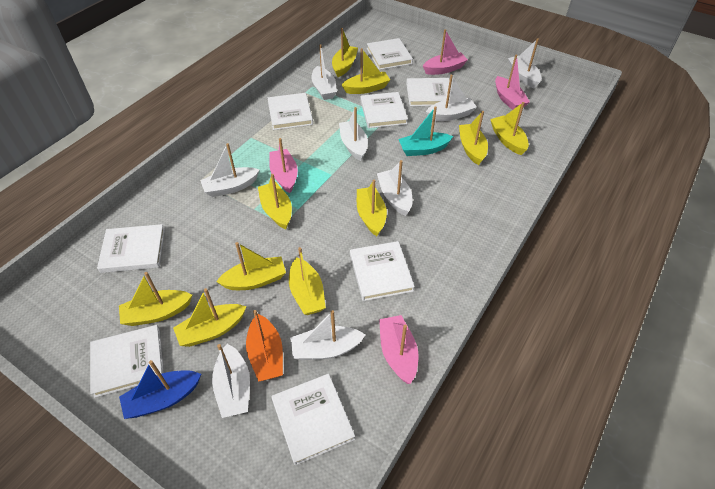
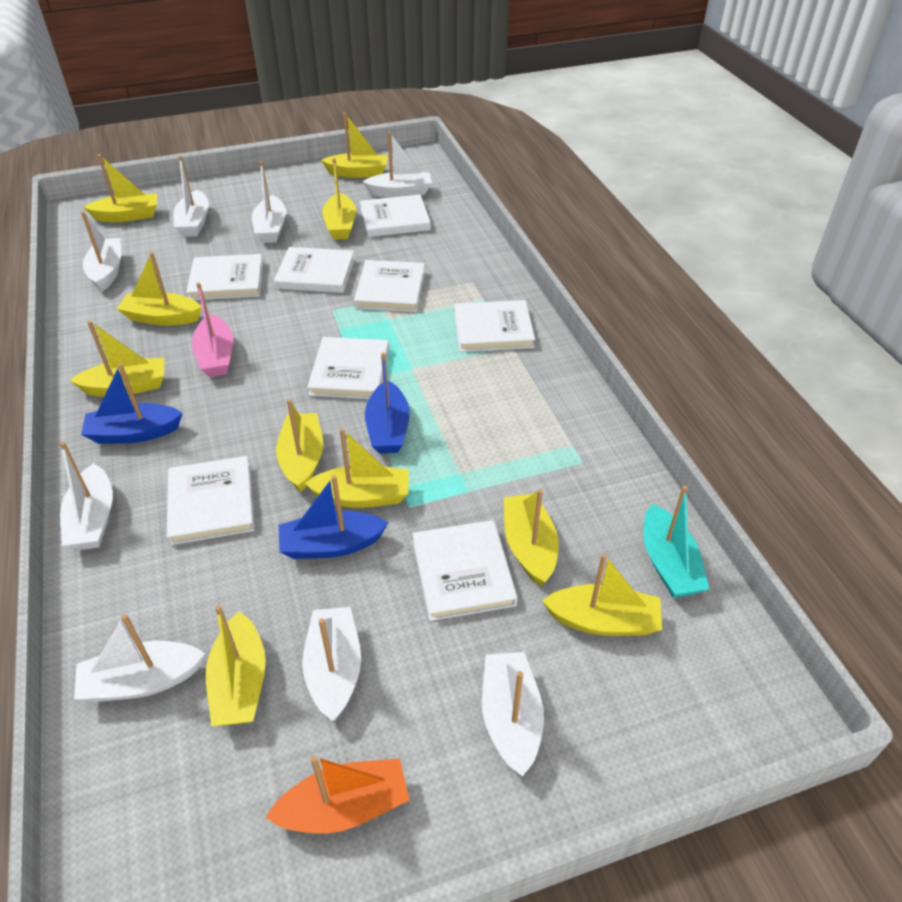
blue boat: 1 -> 3
pink boat: 4 -> 1

